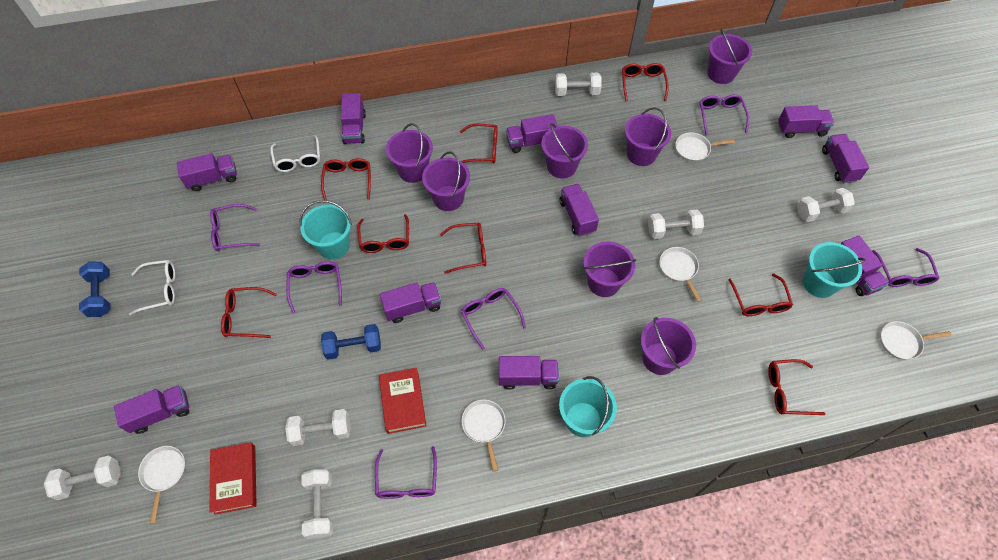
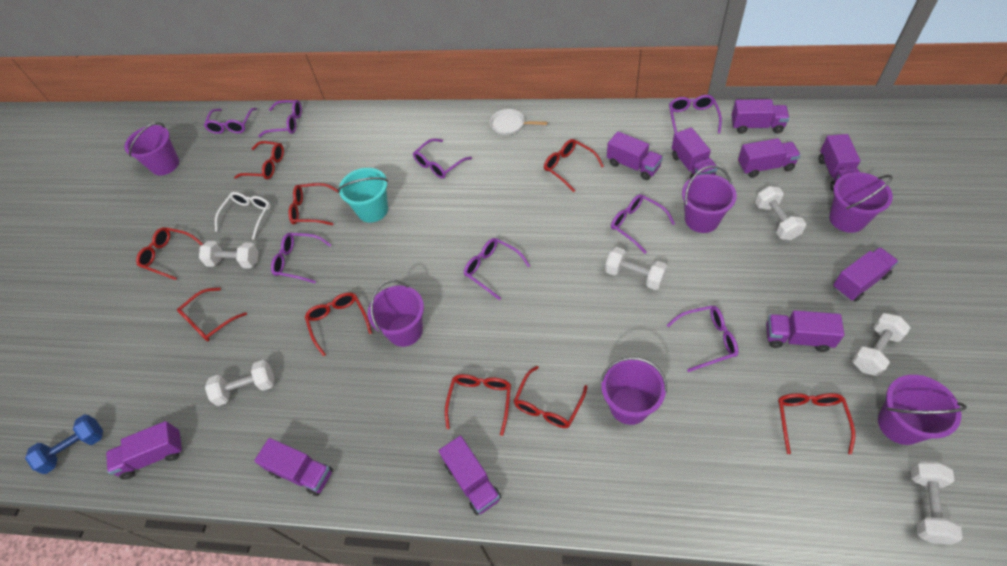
blue dumbbell: 2 -> 1
purple bucket: 7 -> 6
purple glasses: 6 -> 8
red book: 2 -> 0
red glasses: 8 -> 9
turquoise bucket: 3 -> 1
white glasses: 2 -> 1
white pan: 5 -> 1

